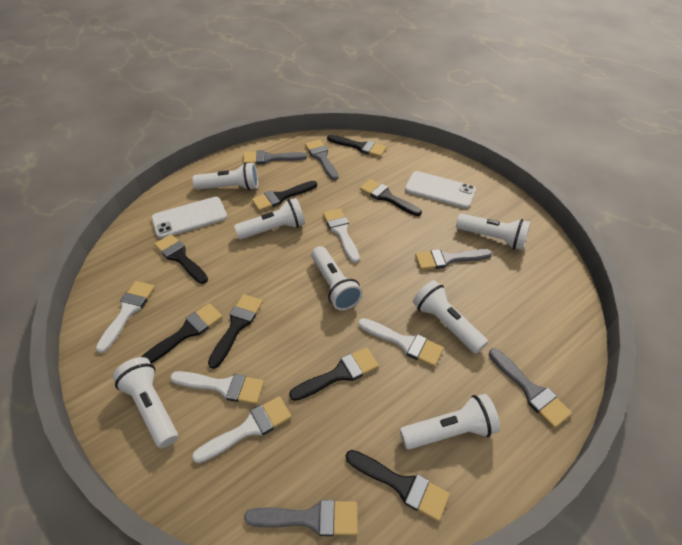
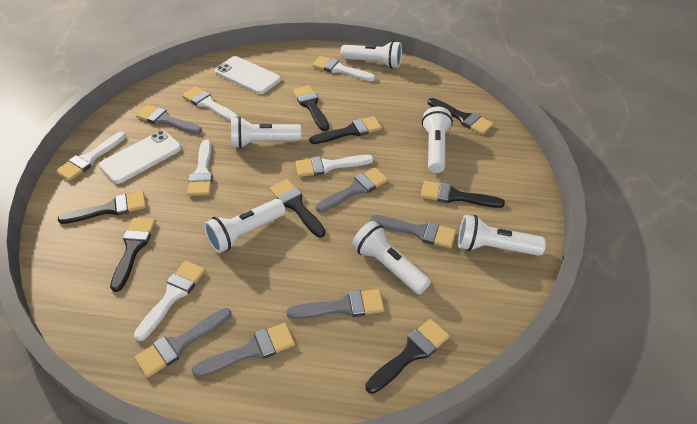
grey brush: 5 -> 6
white brush: 5 -> 6
white flashlight: 7 -> 6

